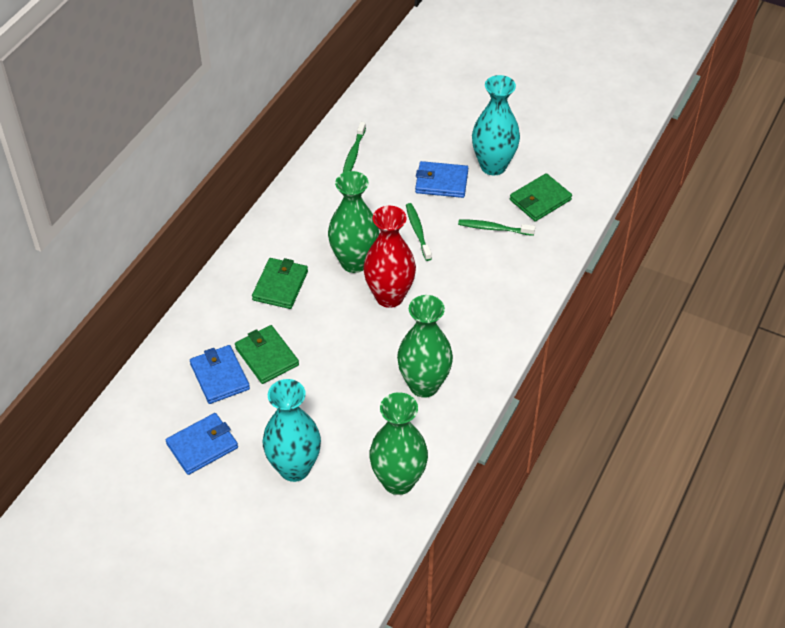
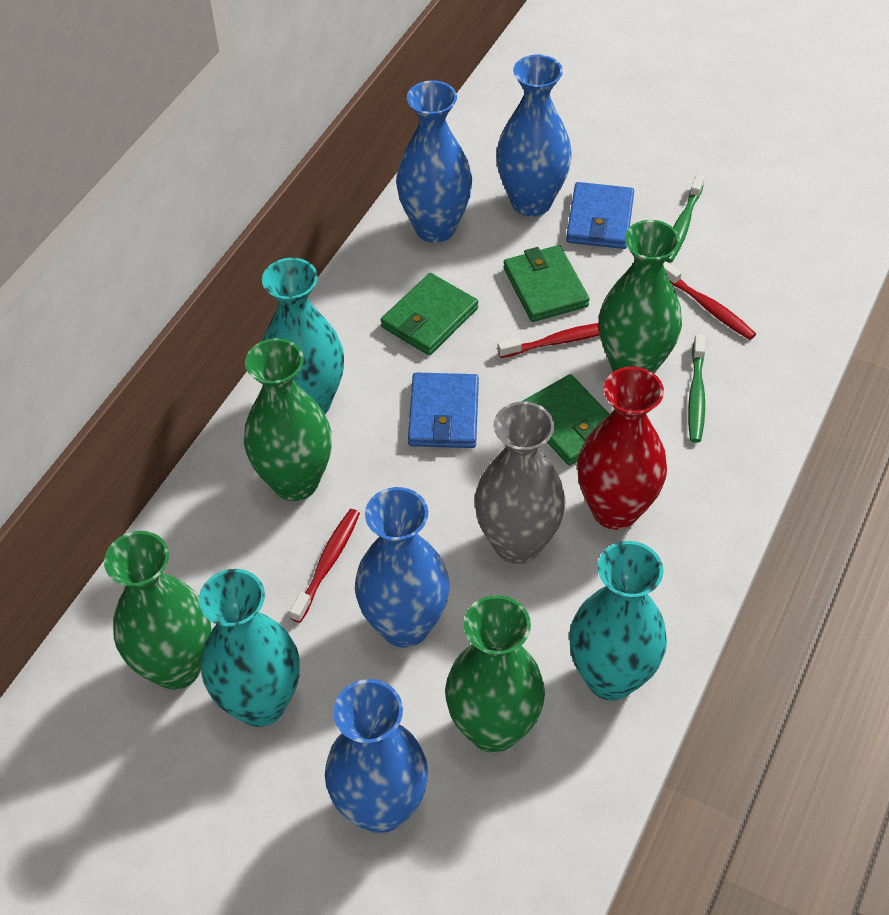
blue vase: 0 -> 4
blue wallet: 3 -> 2
green toothbrush: 3 -> 2
green vase: 3 -> 4
grey vase: 0 -> 1
red toothbrush: 0 -> 3
turquoise vase: 2 -> 3

